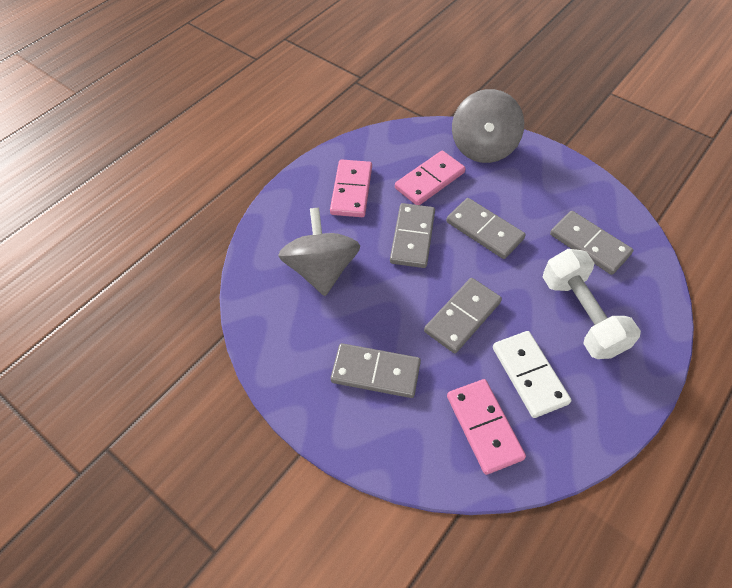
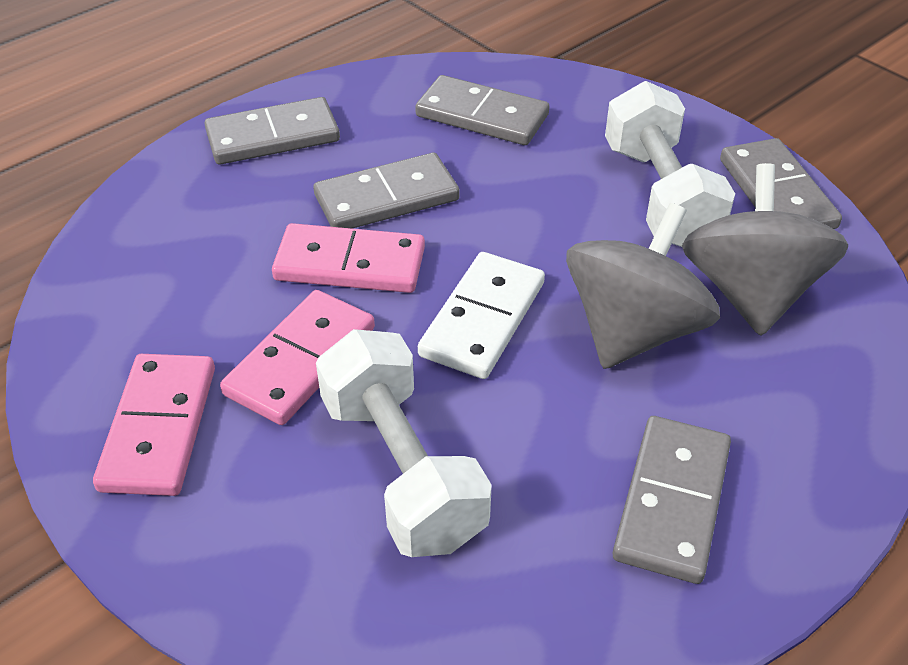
white dumbbell: 1 -> 2

